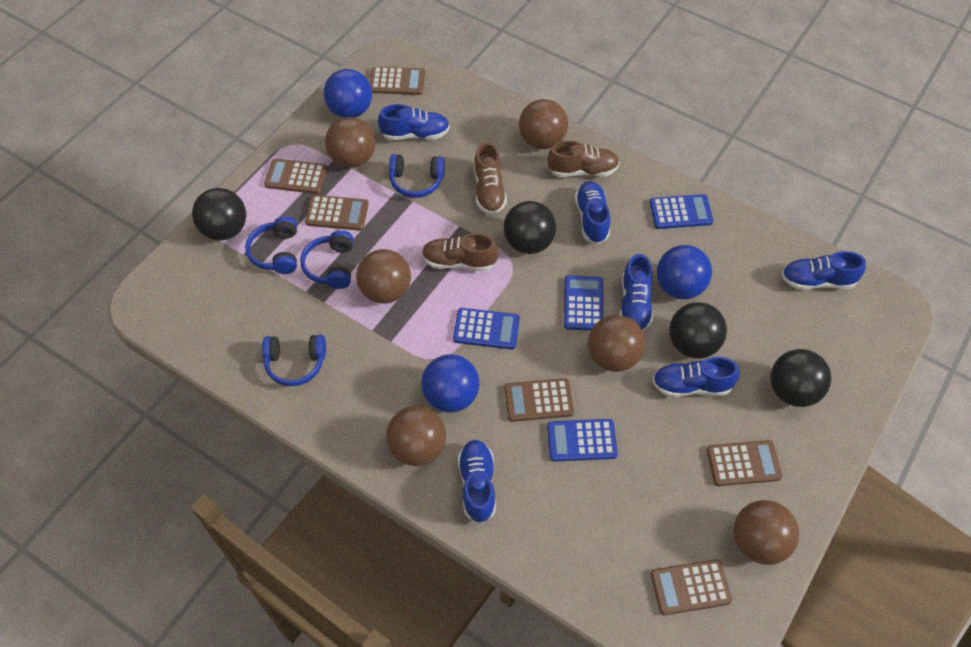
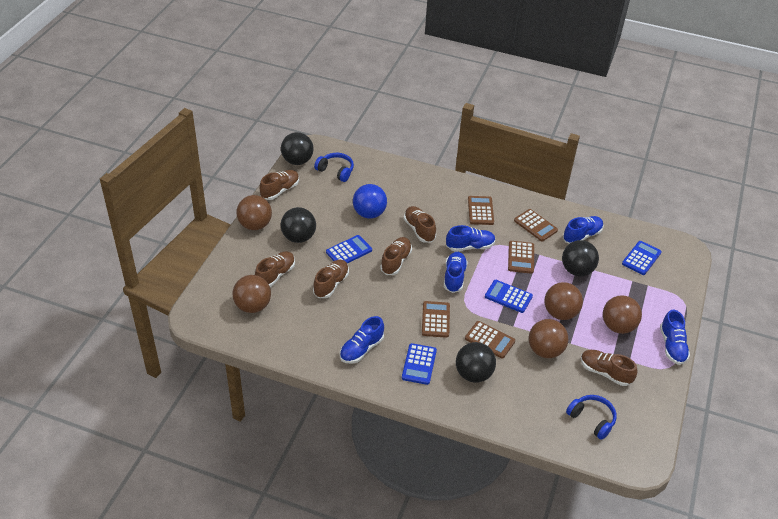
blue ball: 3 -> 1
blue headphones: 4 -> 2
blue shoe: 6 -> 5
brown ball: 6 -> 5
brown calculator: 6 -> 5
brown shoe: 3 -> 6

